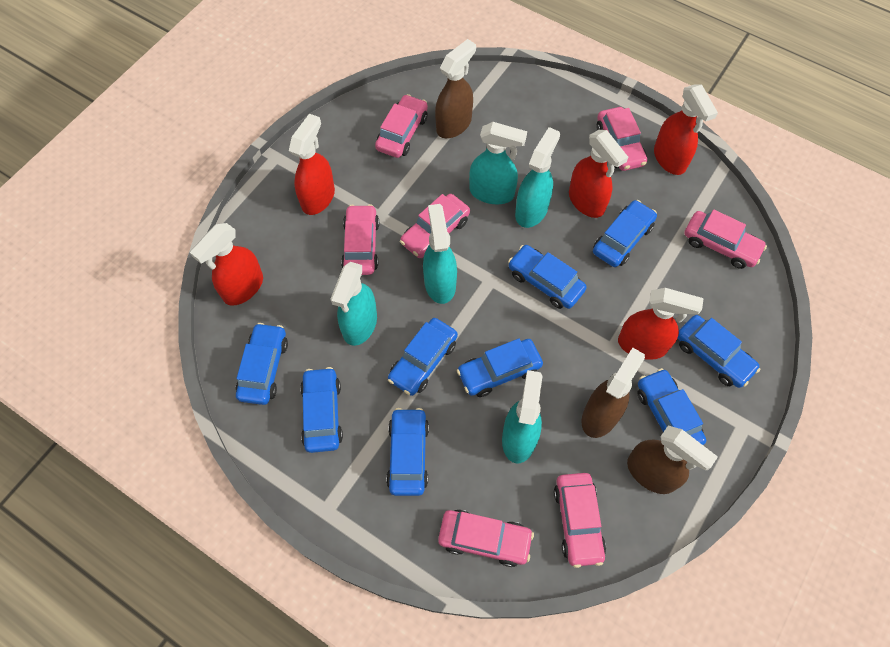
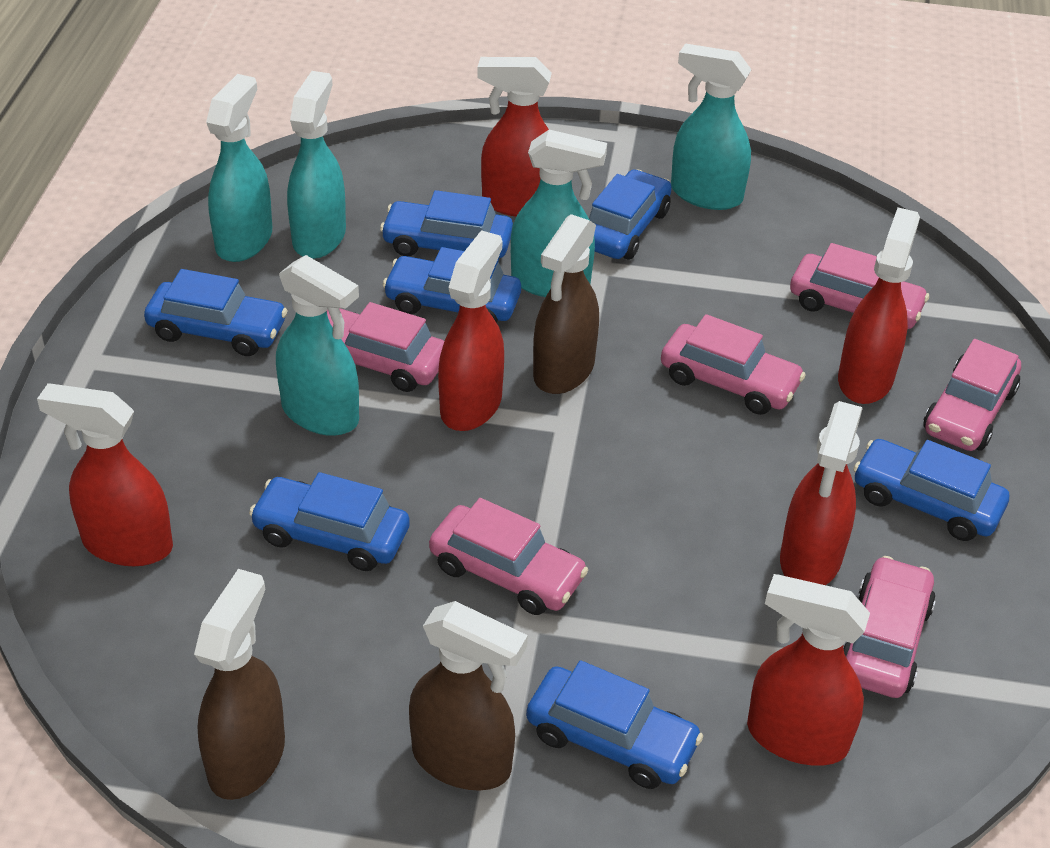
blue car: 9 -> 7
pink car: 7 -> 6
red spray bottle: 5 -> 6

